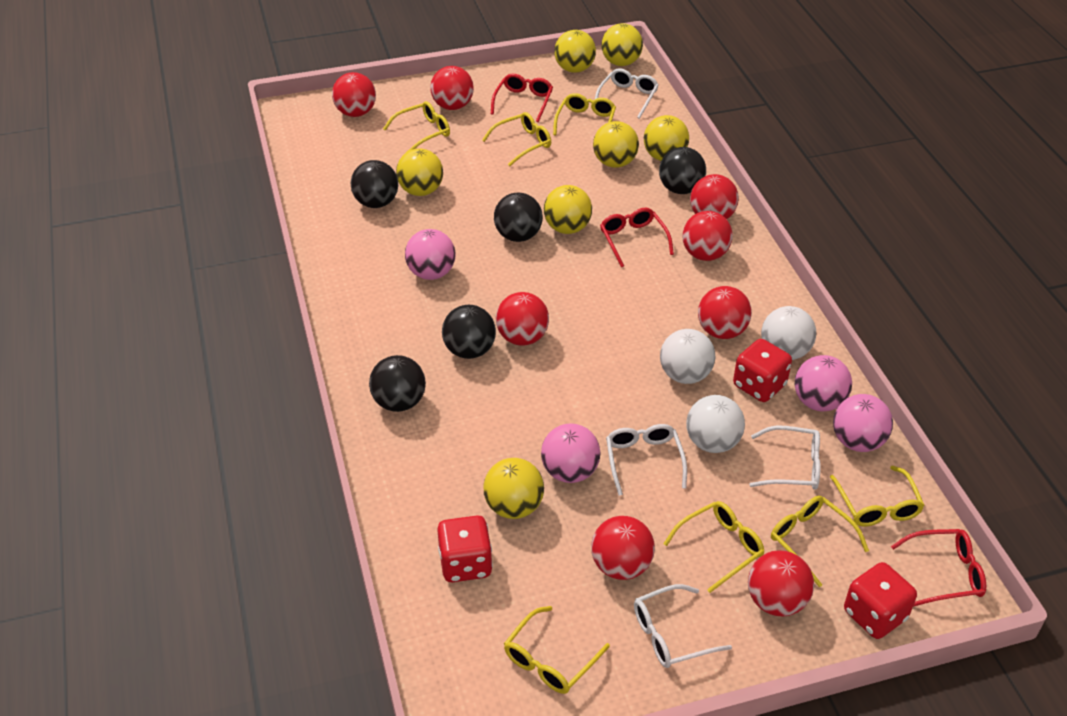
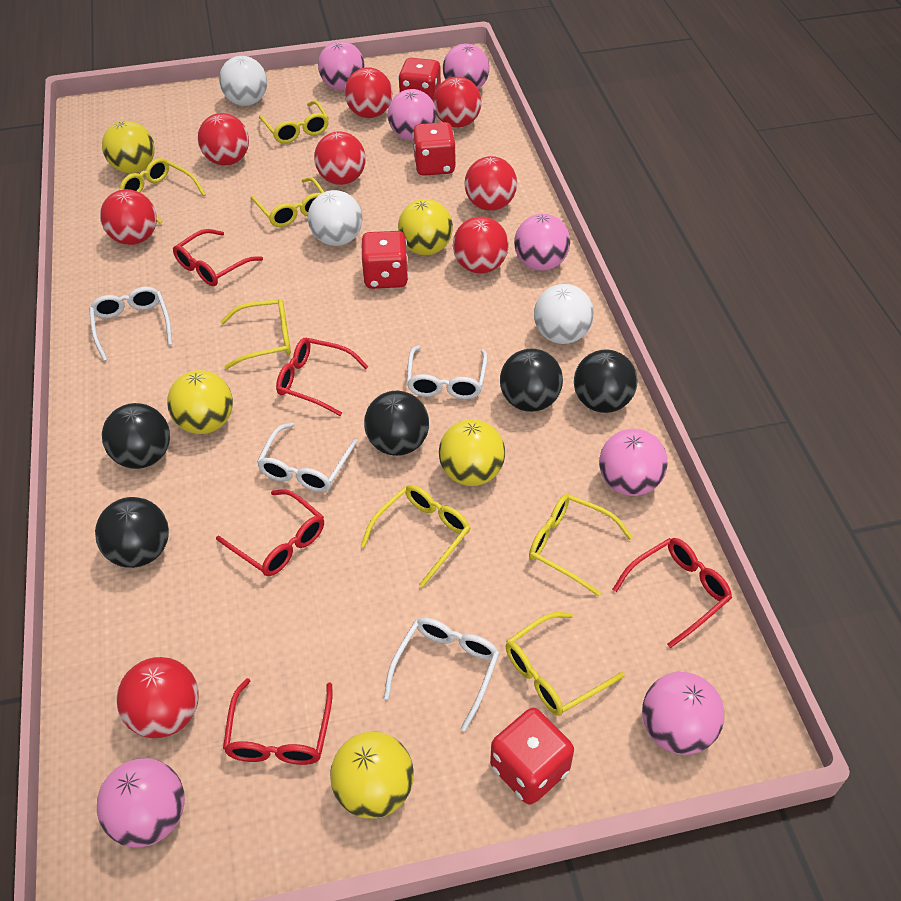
pink ball: 4 -> 7
red dice: 3 -> 4
red glasses: 3 -> 5
yellow ball: 7 -> 5

